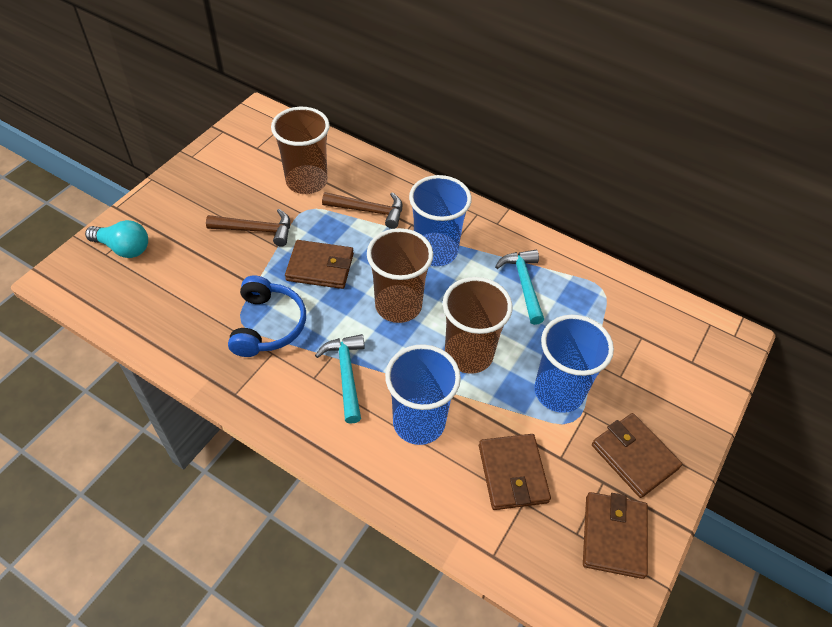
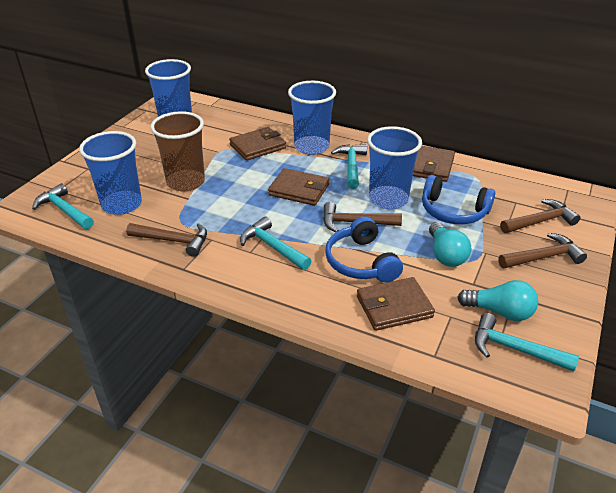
blue cup: 3 -> 4
blue headphones: 1 -> 2
brown cup: 3 -> 1
brown hammer: 2 -> 4
turquoise hammer: 2 -> 4
turquoise light bulb: 1 -> 2

